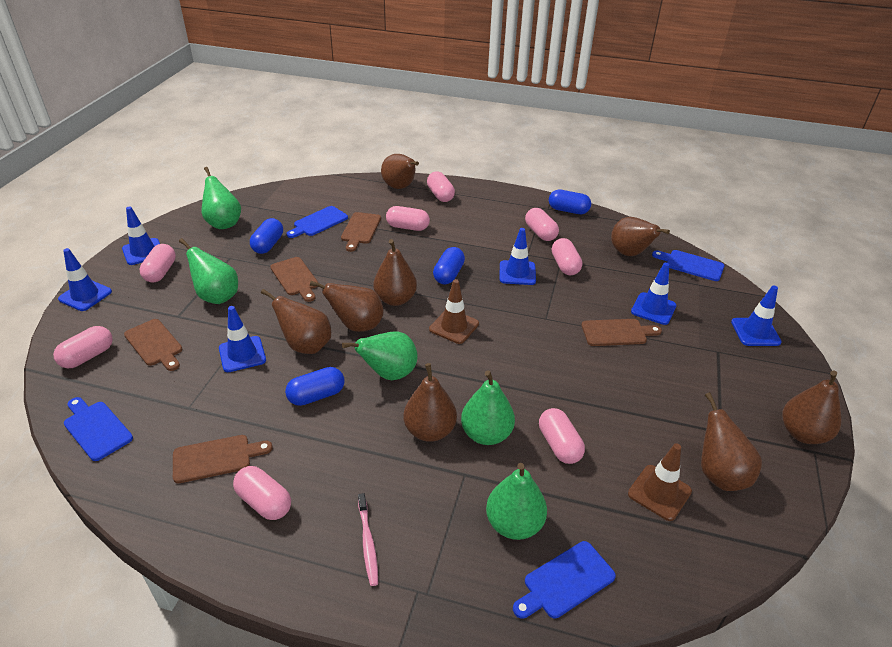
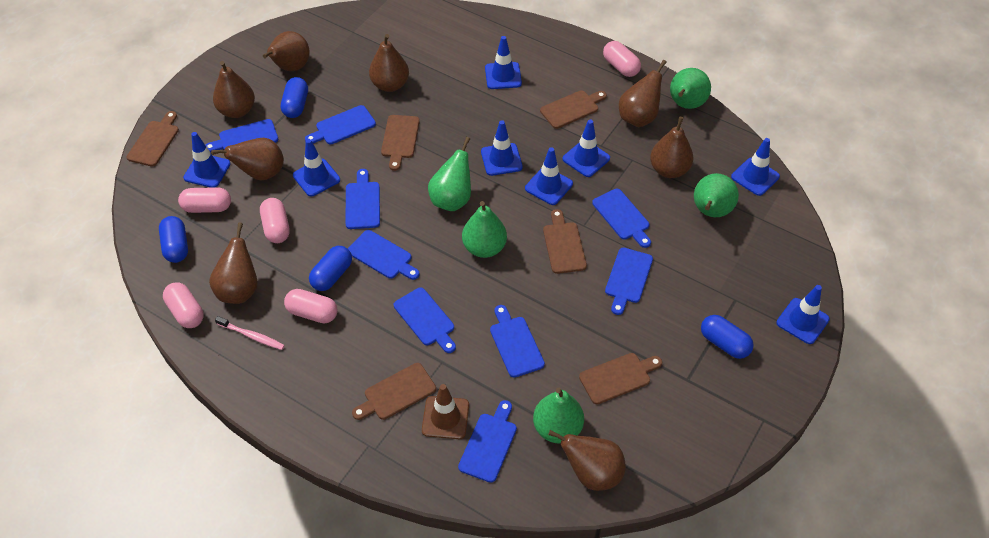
blue cutting board: 4 -> 9
blue traffic cone: 6 -> 8
brown cutting board: 5 -> 6
brown traffic cone: 2 -> 1
pink capsule: 8 -> 5

